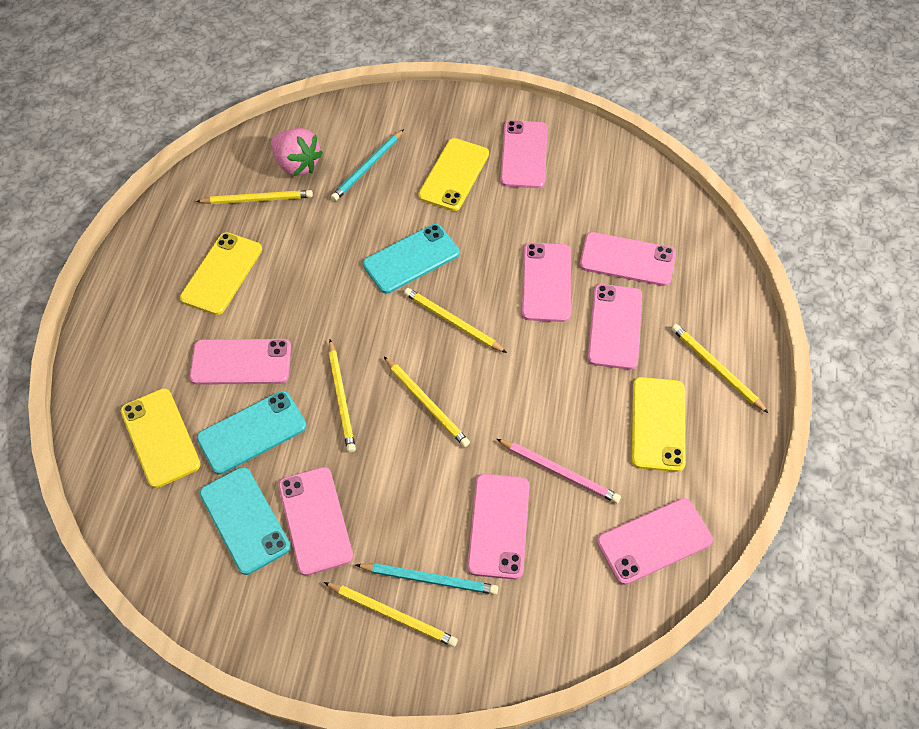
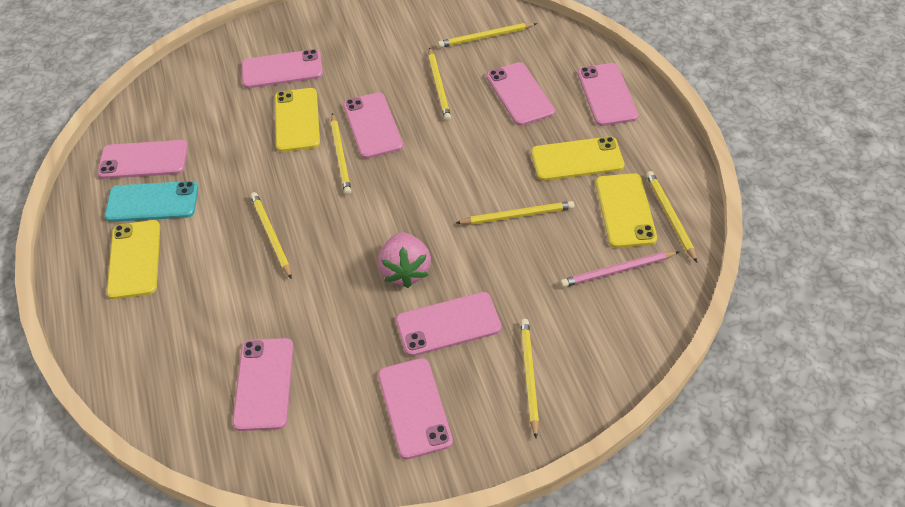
turquoise pencil: 2 -> 0
turquoise phone: 3 -> 1
yellow pencil: 6 -> 7

